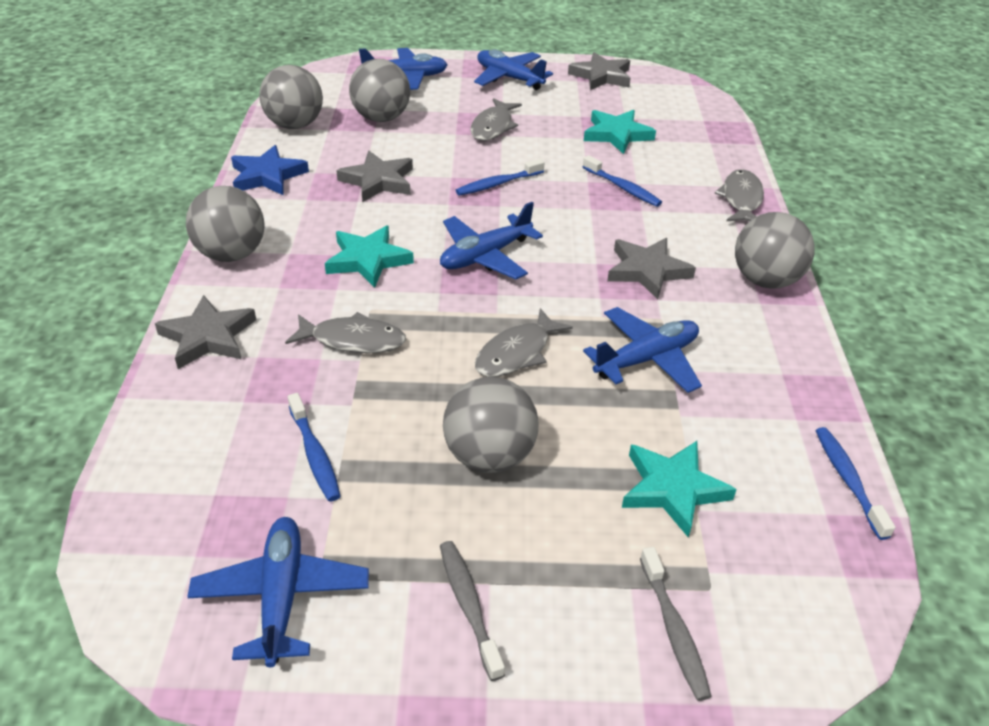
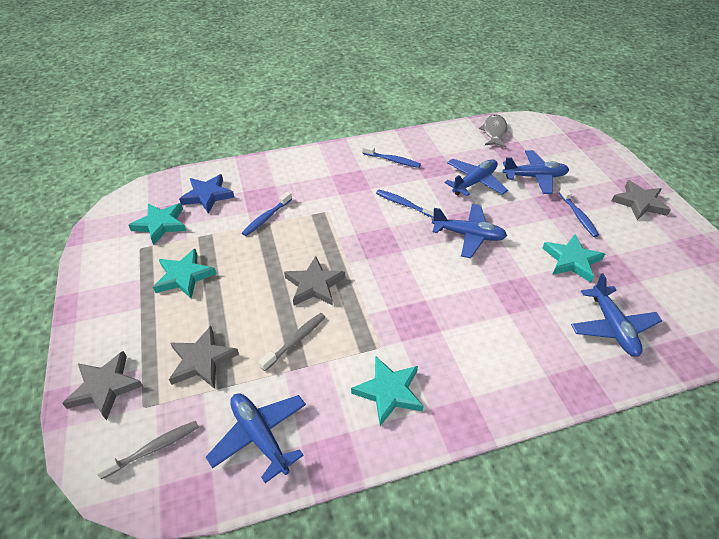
grey ball: 5 -> 0
grey fish: 4 -> 1
turquoise star: 3 -> 4

